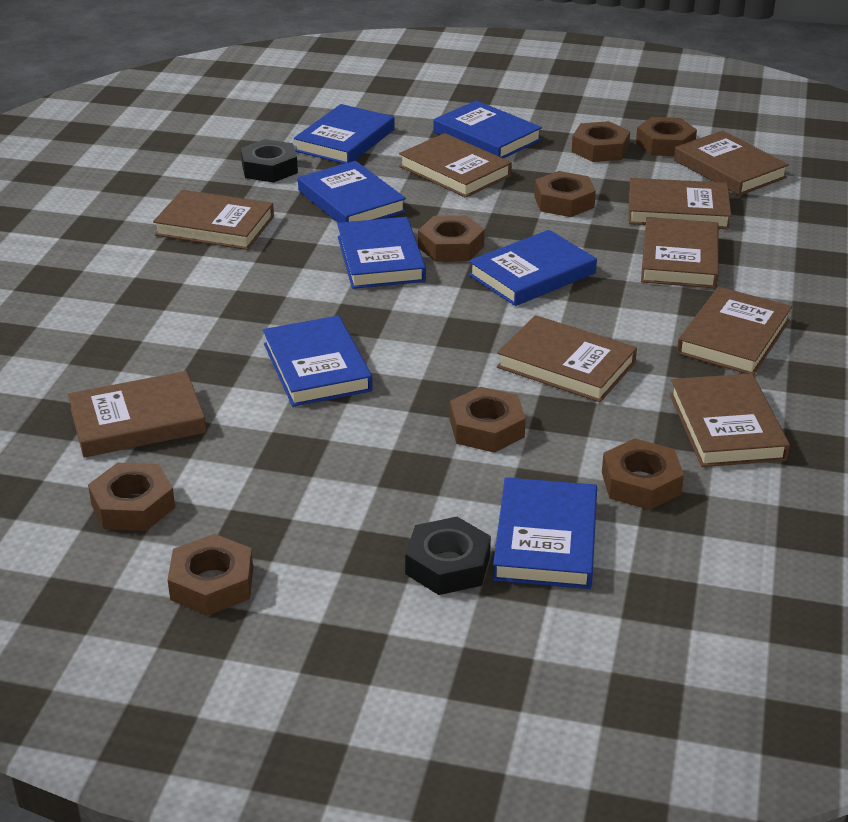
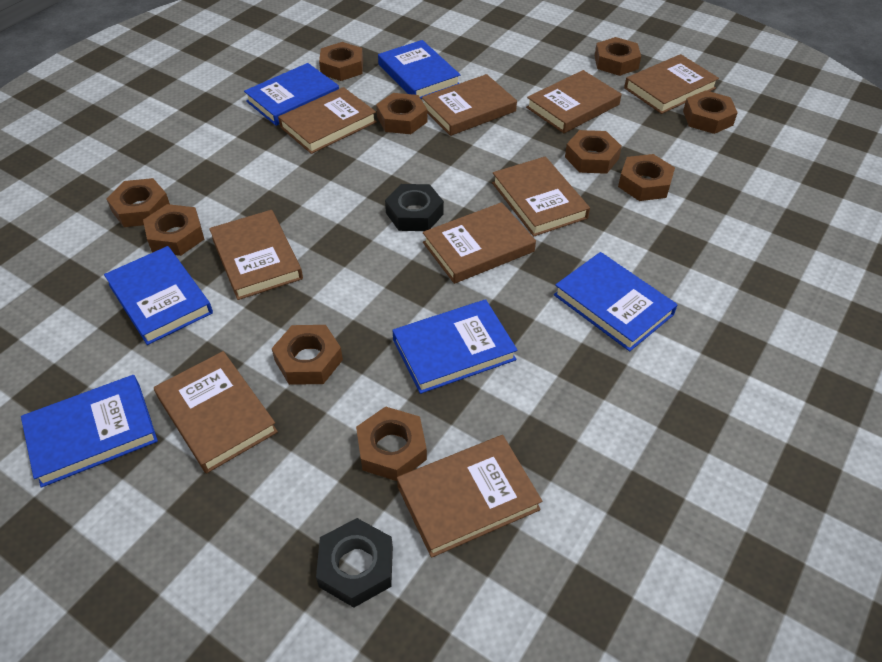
blue book: 7 -> 6
brown nut: 8 -> 10

